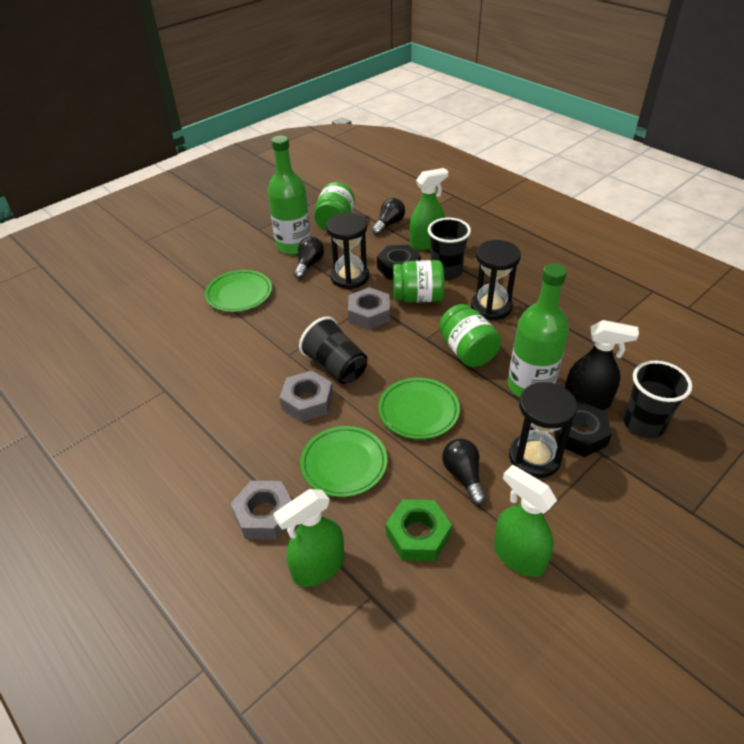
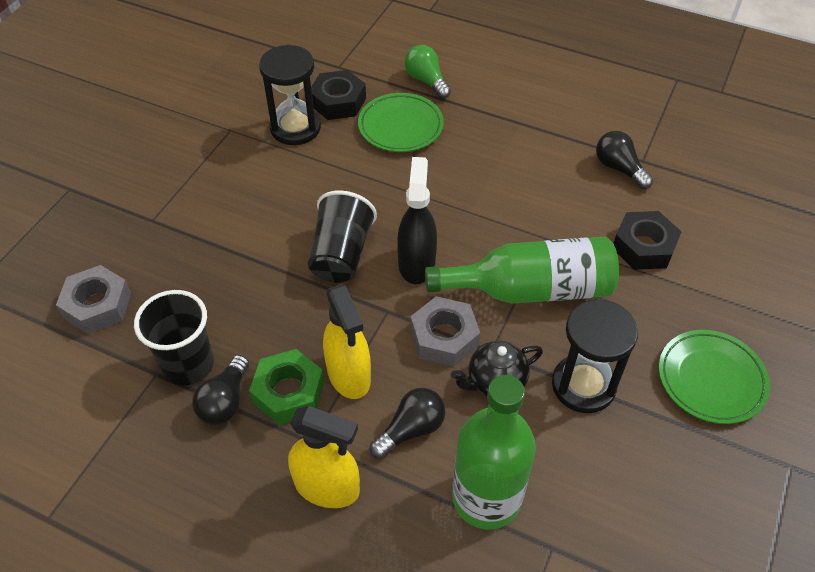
black cup: 3 -> 2
black hourglass: 3 -> 2
black teapot: 0 -> 1
green jar: 3 -> 0
green light bulb: 0 -> 1
green plate: 3 -> 2
green spray bottle: 3 -> 0
grey nut: 3 -> 2
yellow spray bottle: 0 -> 2

